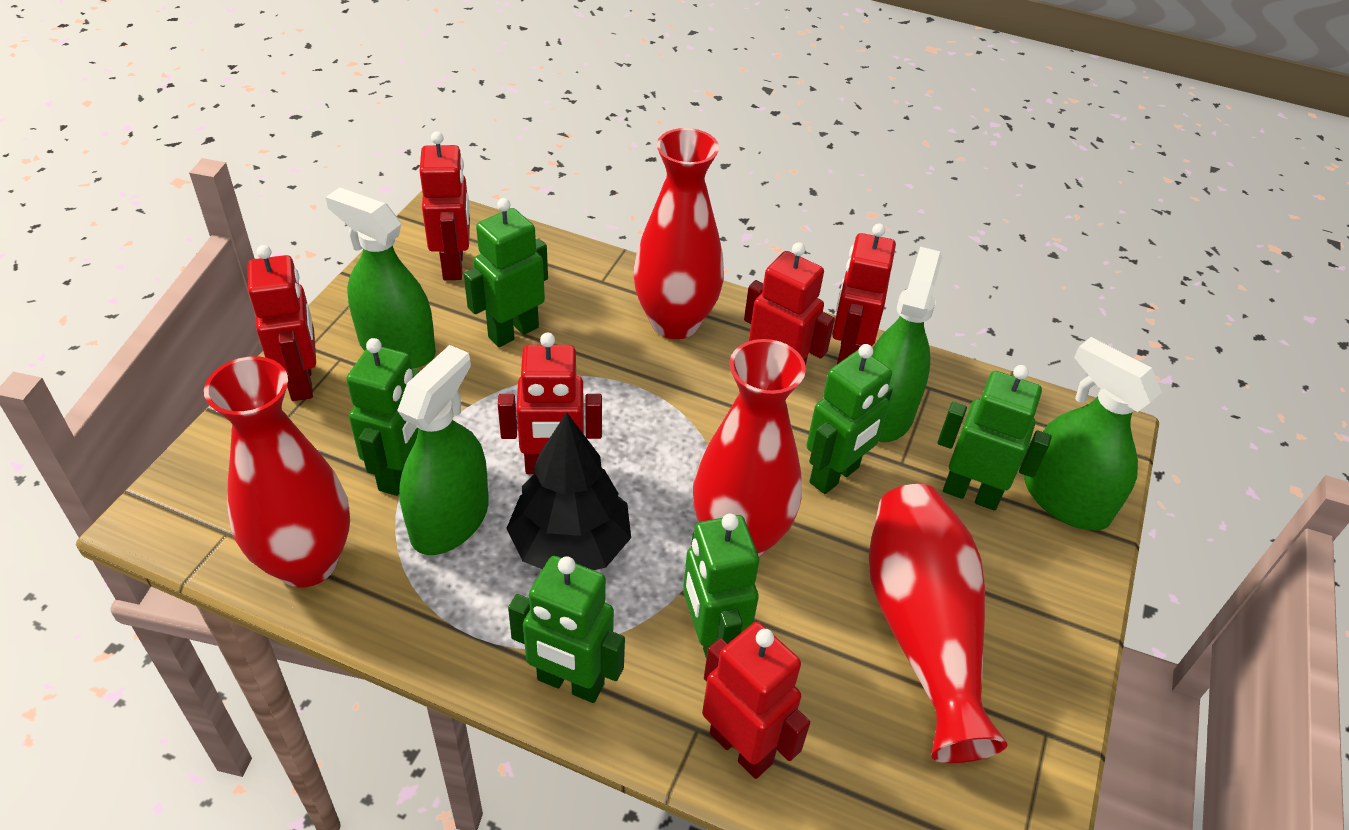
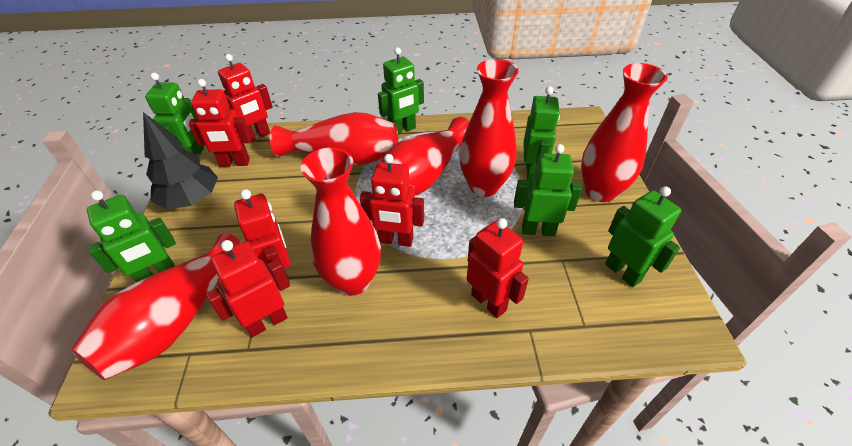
green spray bottle: 4 -> 0
red vase: 4 -> 6

